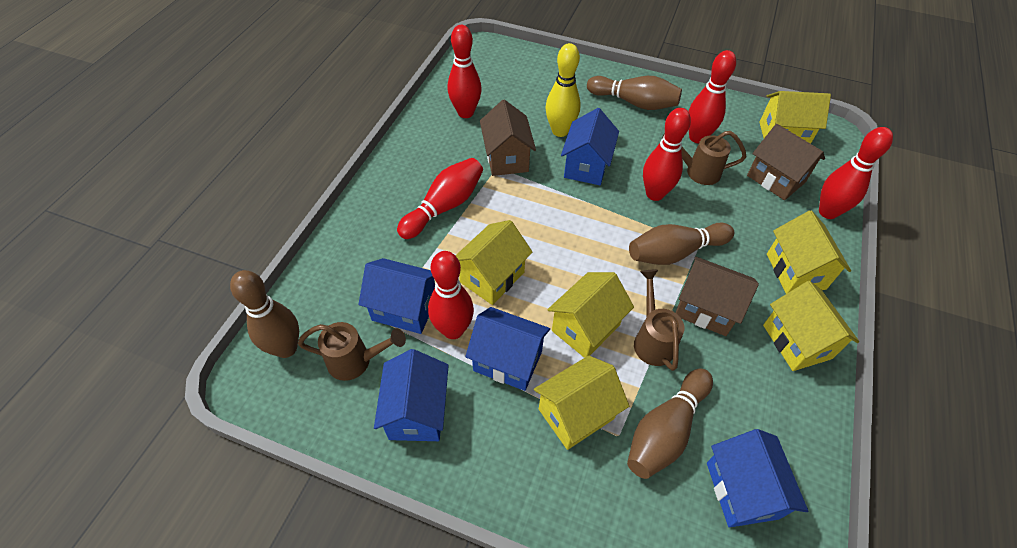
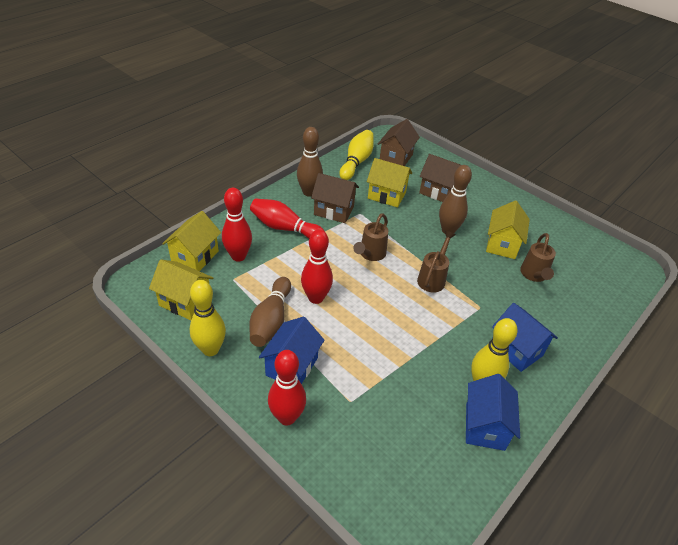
blue house: 5 -> 3
brown bowling pin: 4 -> 3
red bowling pin: 6 -> 4
yellow bowling pin: 1 -> 3
yellow house: 6 -> 4

